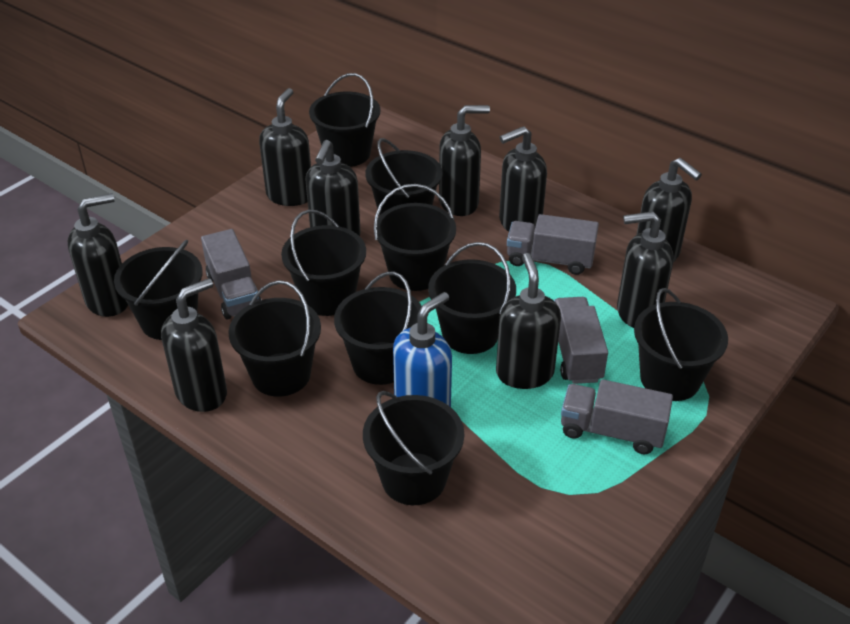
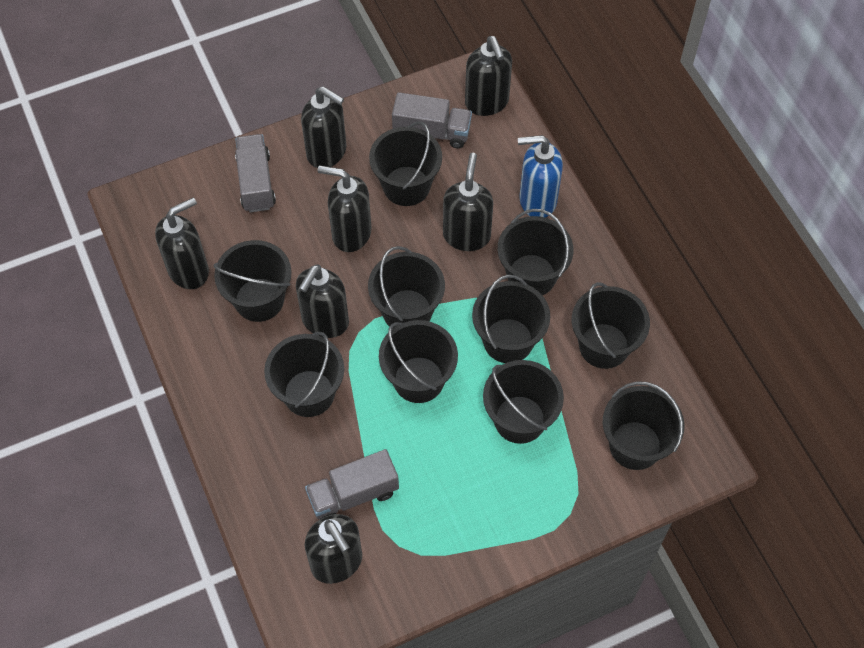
black soap dispenser: 9 -> 7
grey truck: 4 -> 3

